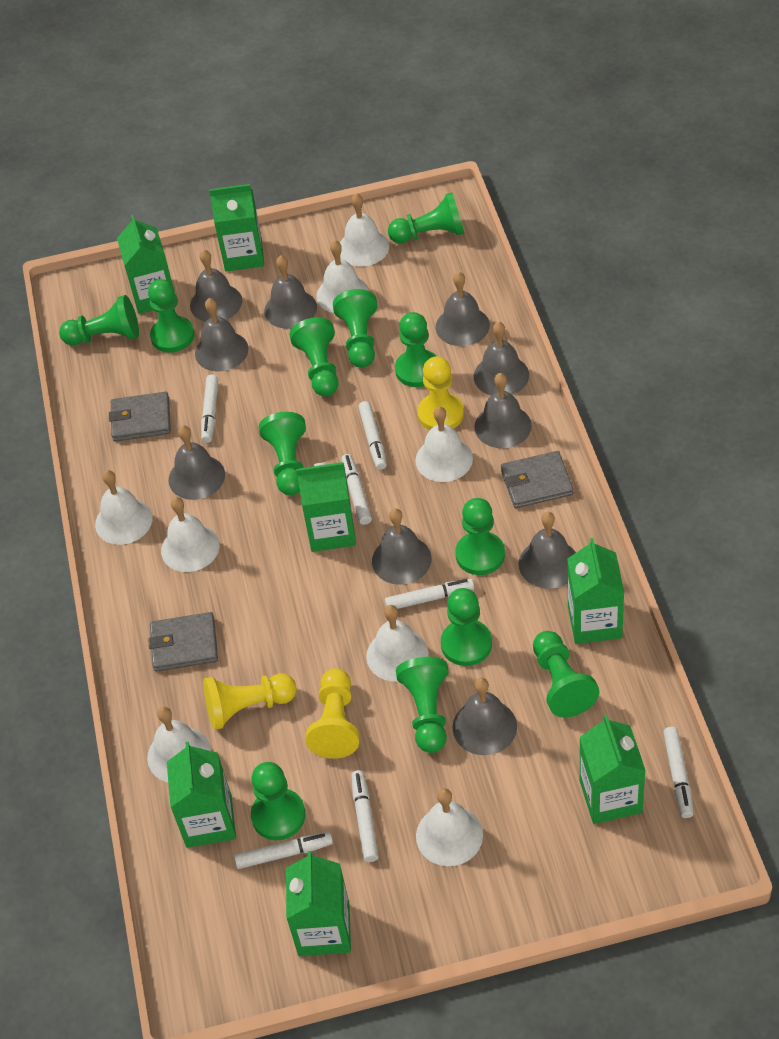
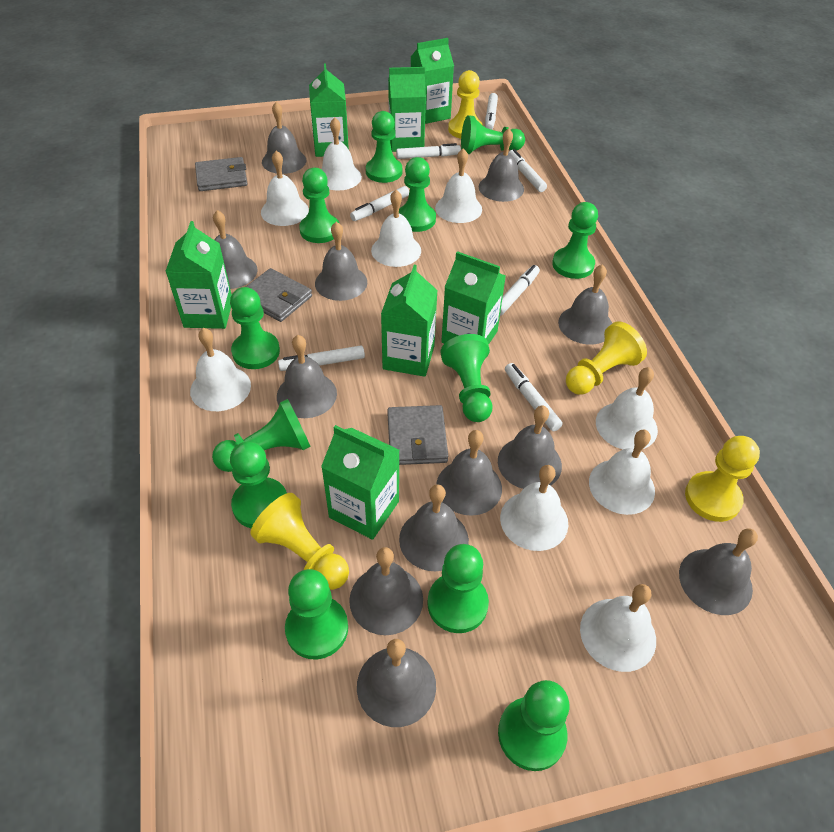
grey bell: 10 -> 12
white bell: 8 -> 9
yellow pawn: 3 -> 4

